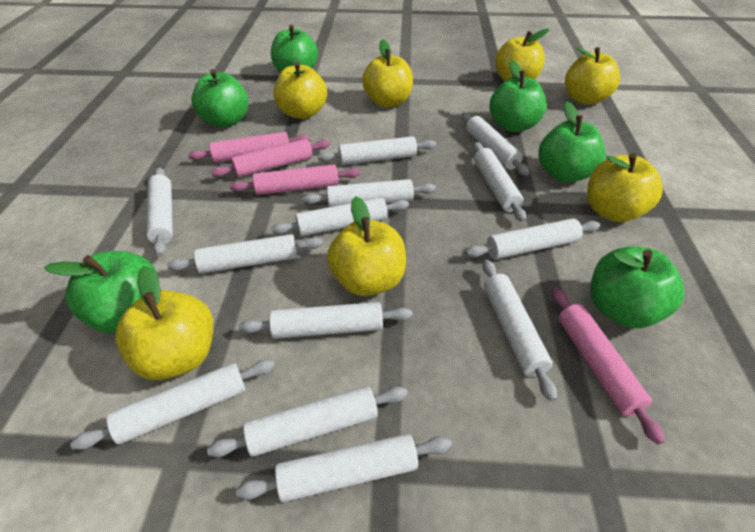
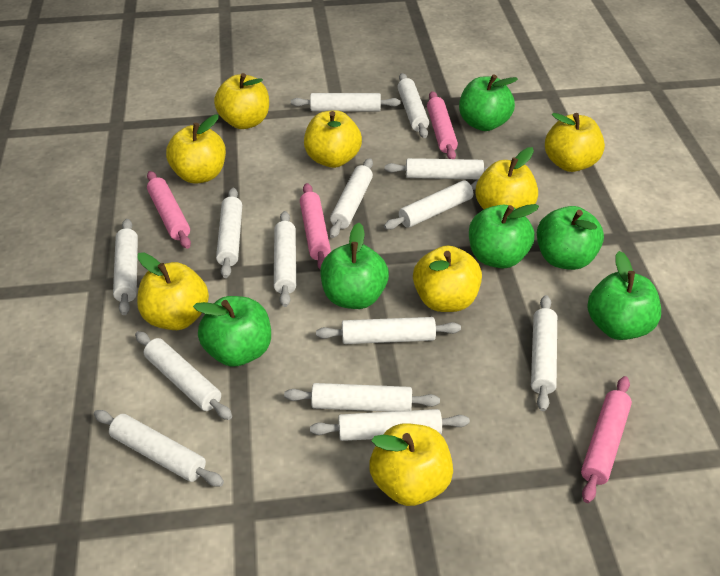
white rolling pin: 13 -> 14
yellow apple: 7 -> 8

